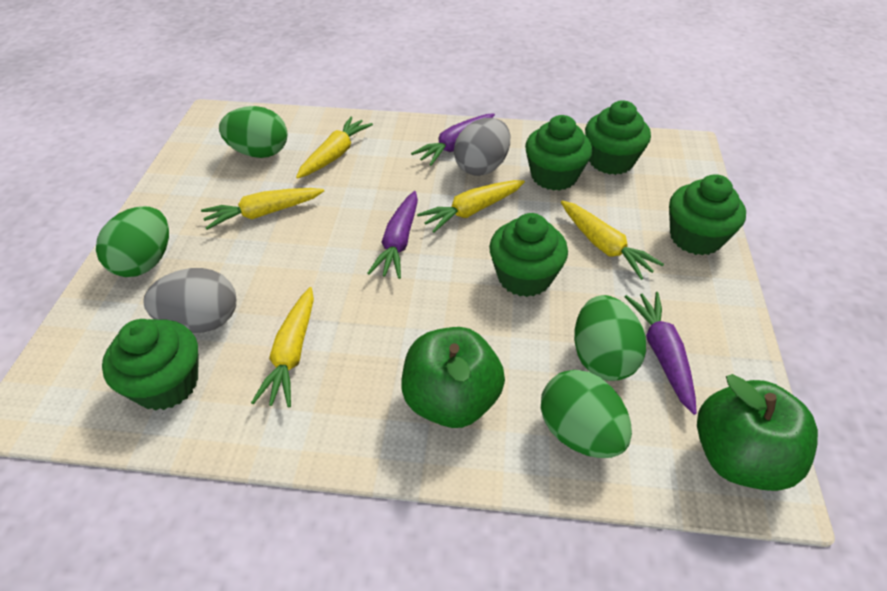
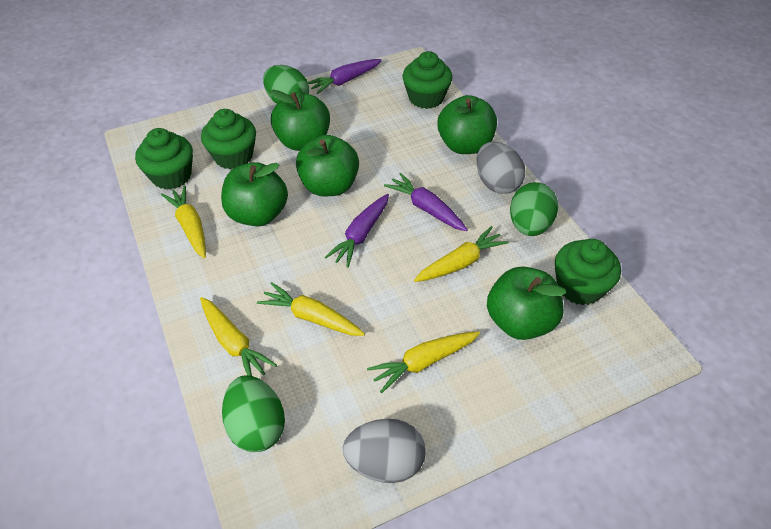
green apple: 2 -> 5
green cupcake: 5 -> 4
green egg: 4 -> 3

